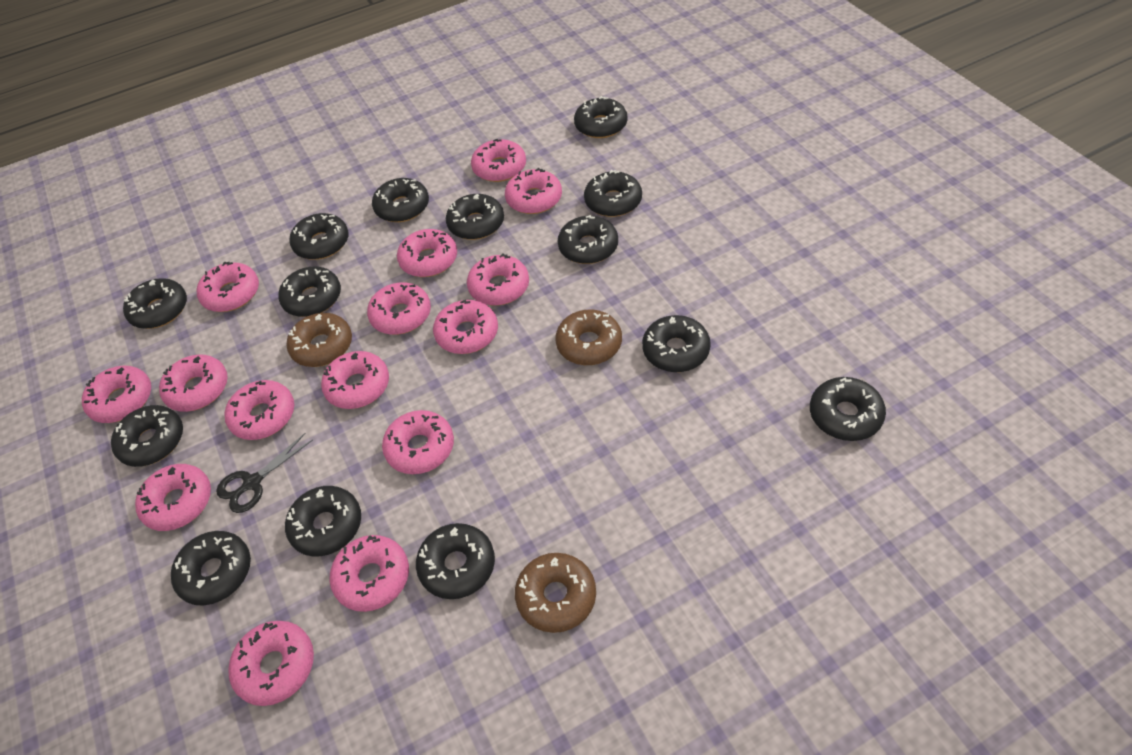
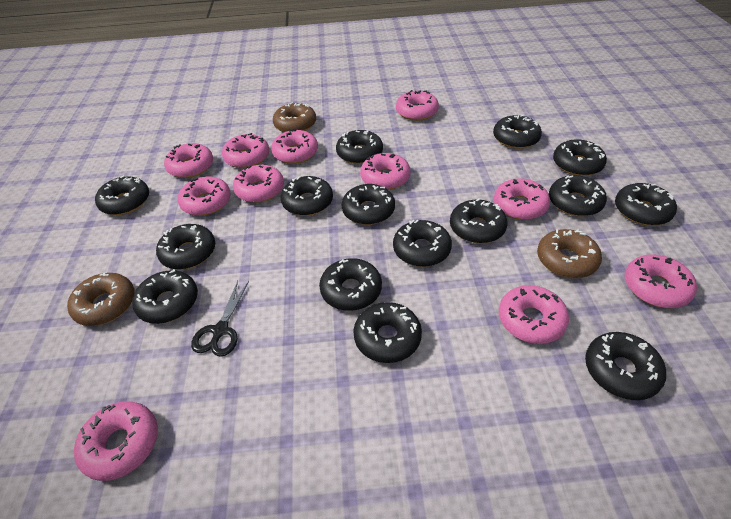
black donut: 14 -> 15
pink donut: 15 -> 11

